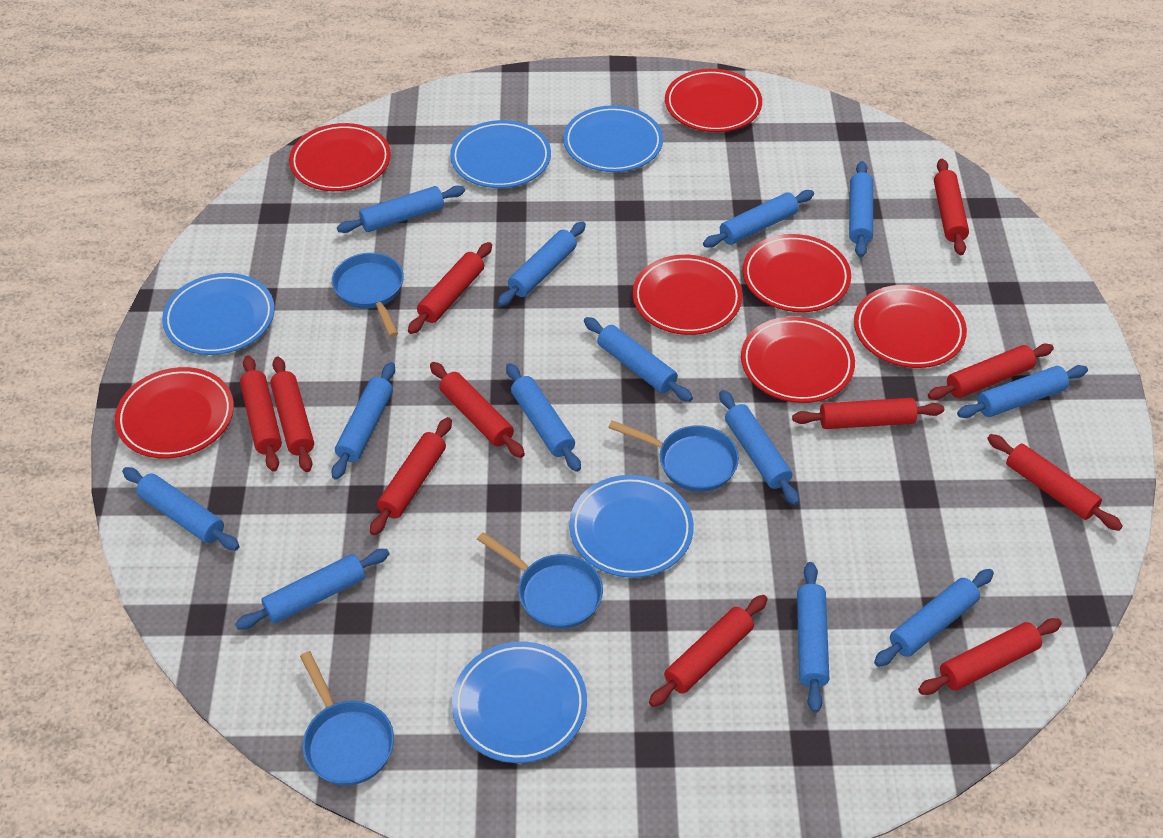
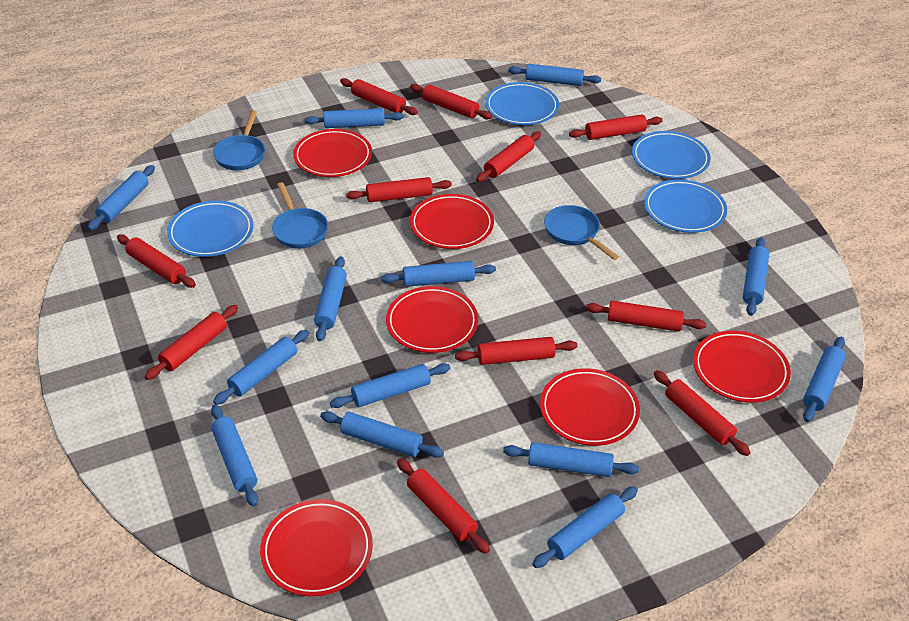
blue pan: 4 -> 3
blue plate: 5 -> 4
red plate: 7 -> 6

